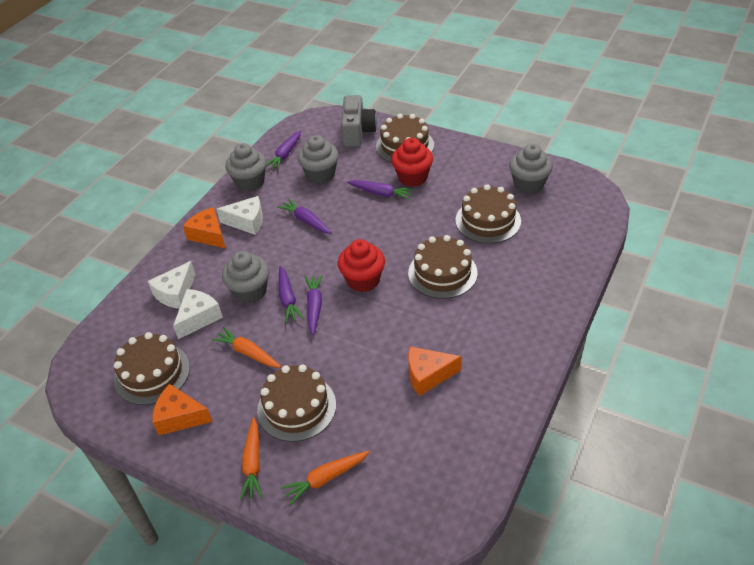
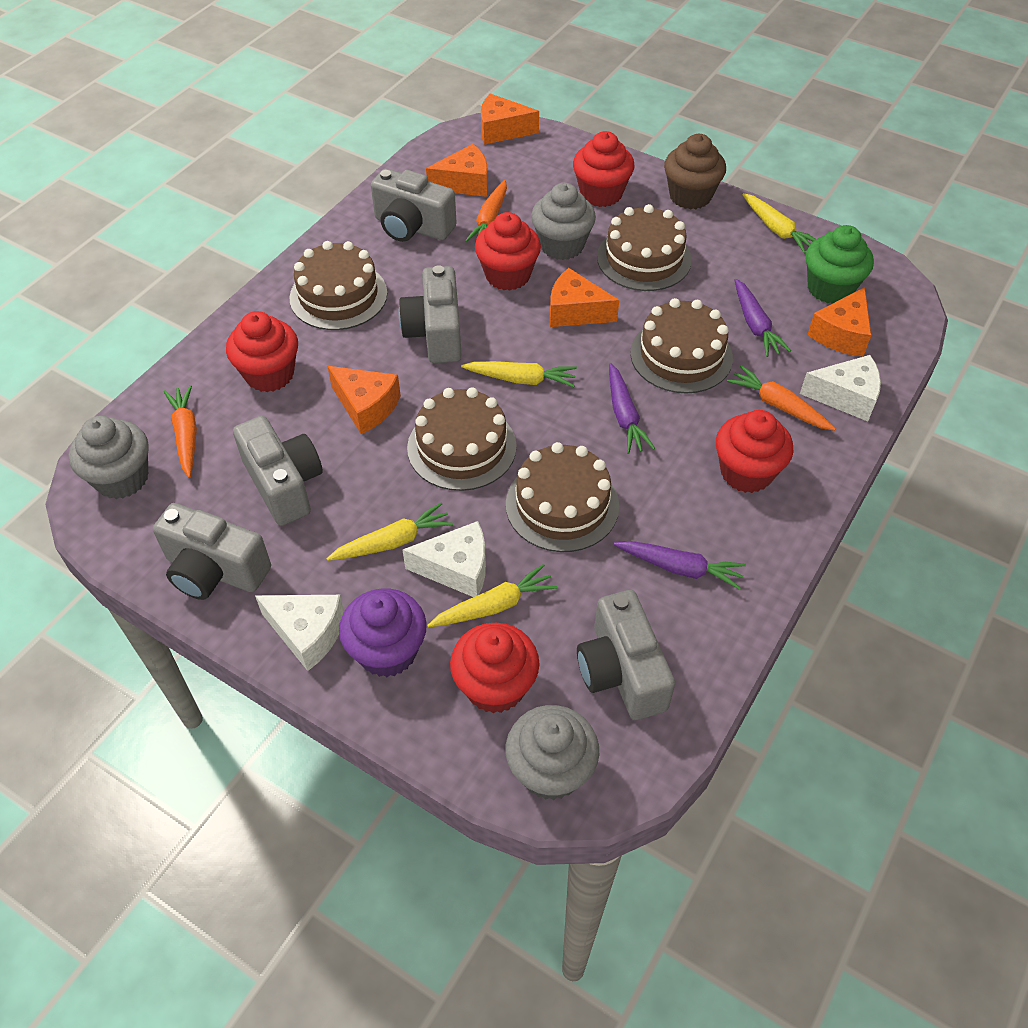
brown cupcake: 0 -> 1
green cupcake: 0 -> 1
grey camera: 1 -> 5
grey cupcake: 4 -> 3
orange cheese: 3 -> 5
purple carrot: 5 -> 3
purple cupcake: 0 -> 1
red cupcake: 2 -> 5
yellow carrot: 0 -> 4

